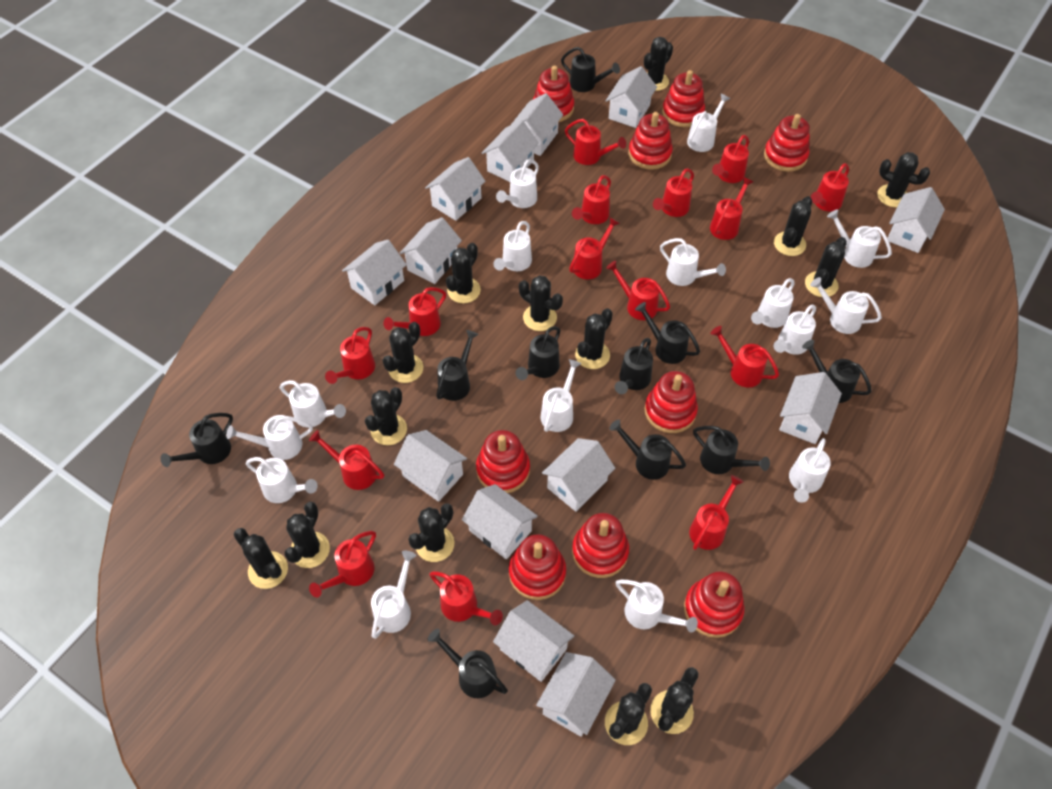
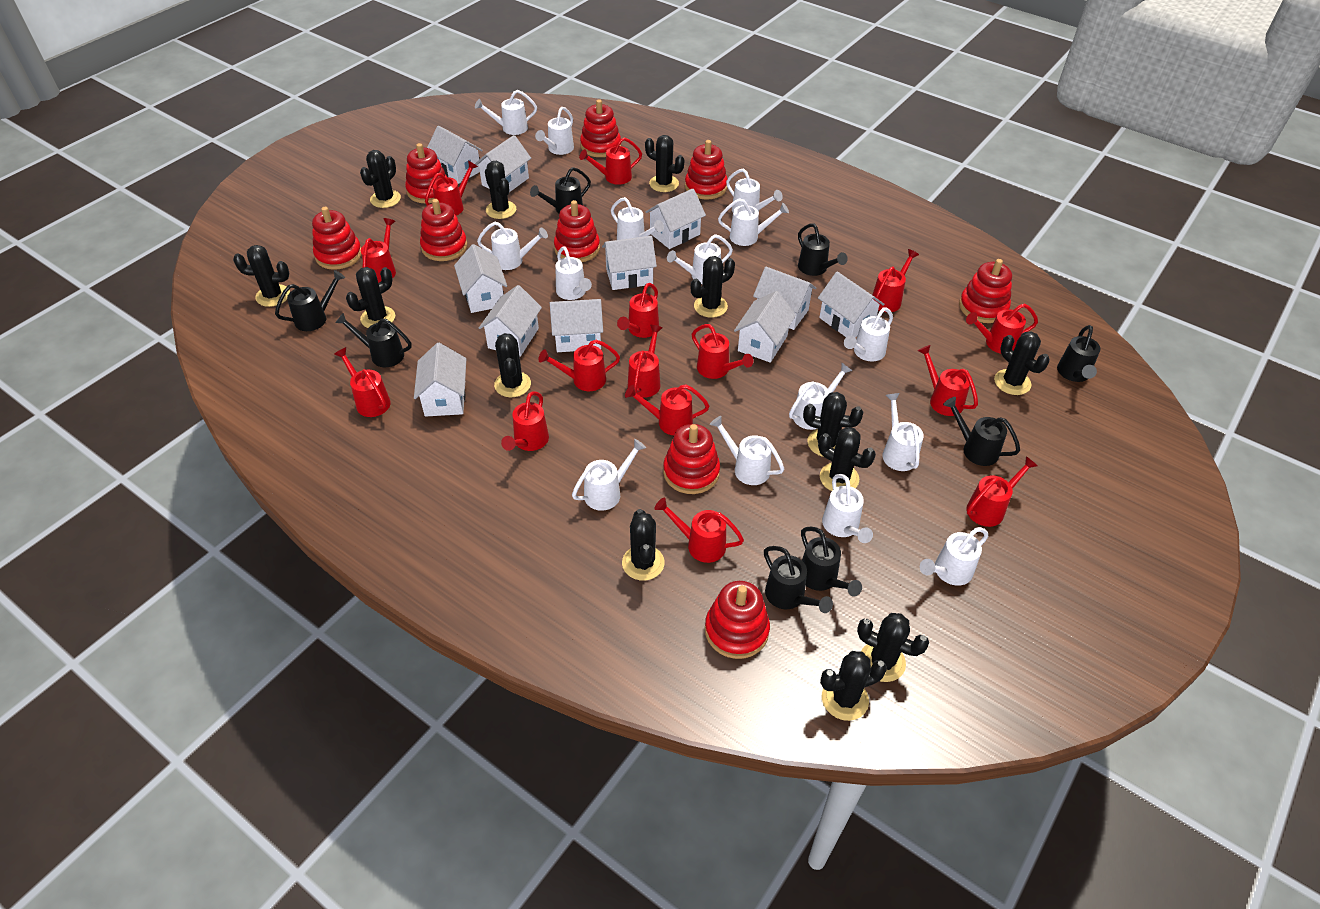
black cactus: 14 -> 13
black watering can: 10 -> 8
white house: 13 -> 11

